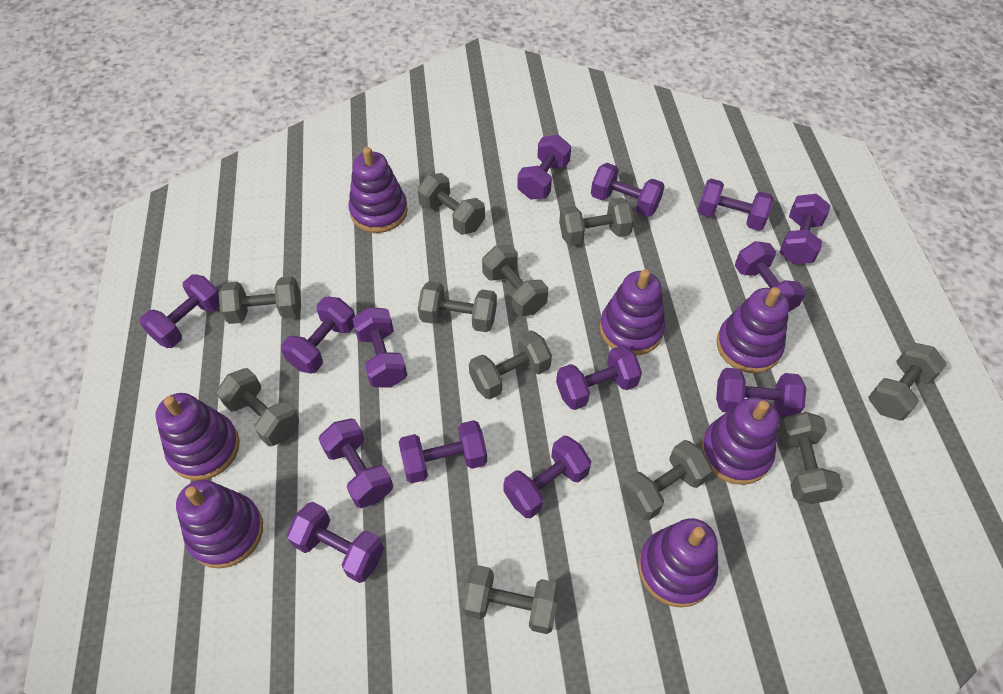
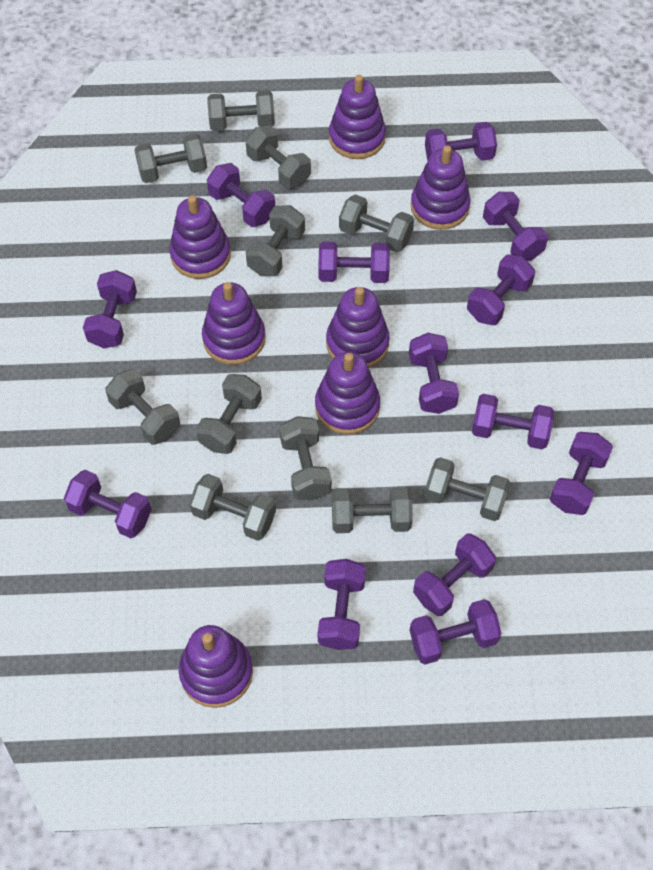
purple dumbbell: 14 -> 13

